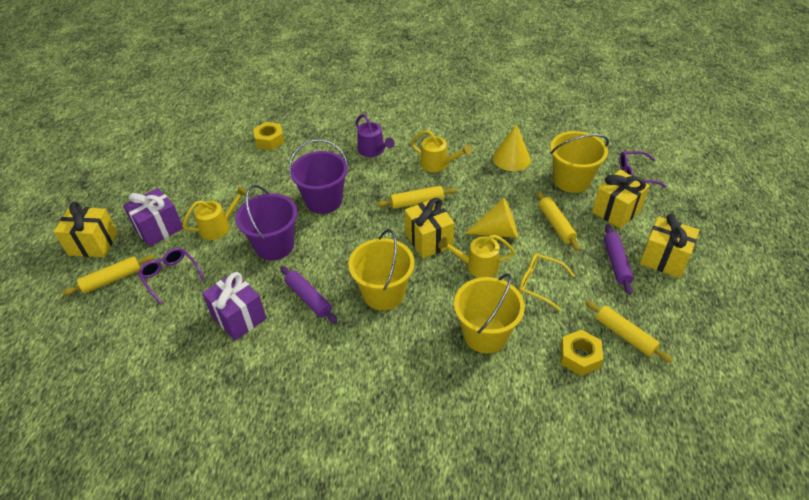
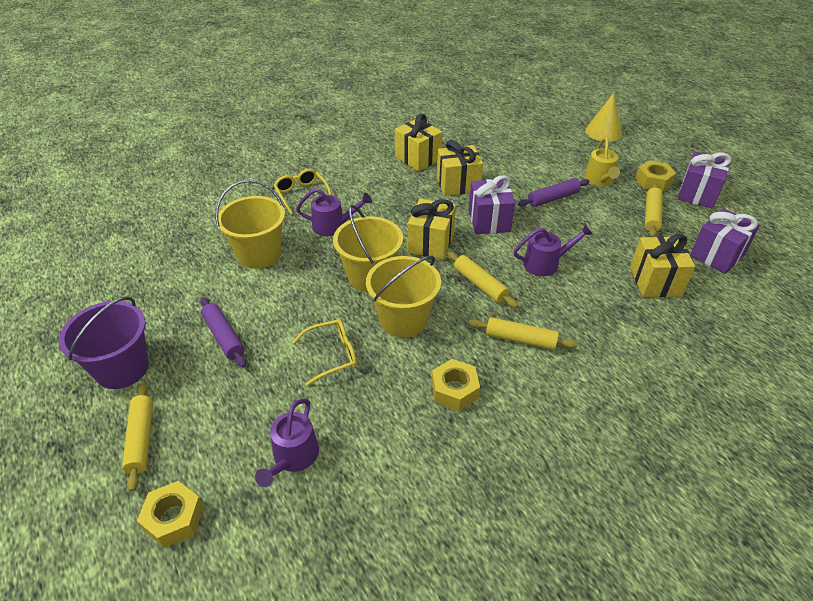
purple bucket: 2 -> 1
purple gift: 2 -> 3
purple glasses: 2 -> 0
purple watering can: 1 -> 3
yellow cone: 2 -> 1
yellow glasses: 1 -> 2
yellow nut: 2 -> 3
yellow watering can: 3 -> 1

